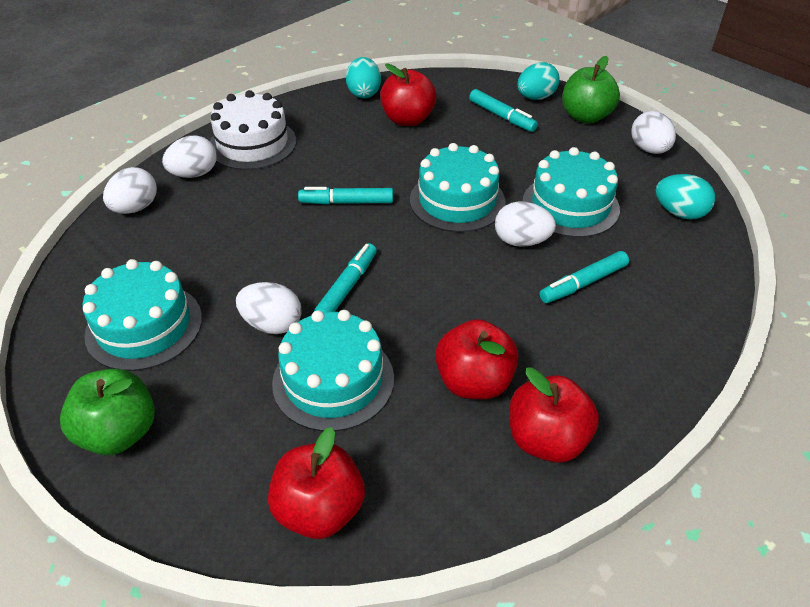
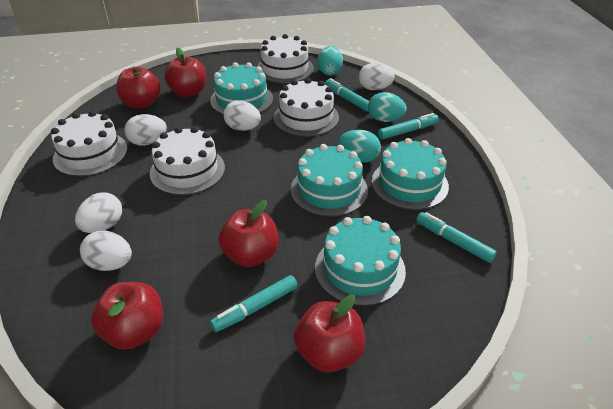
green apple: 2 -> 0
red apple: 4 -> 5
white cake: 1 -> 4

